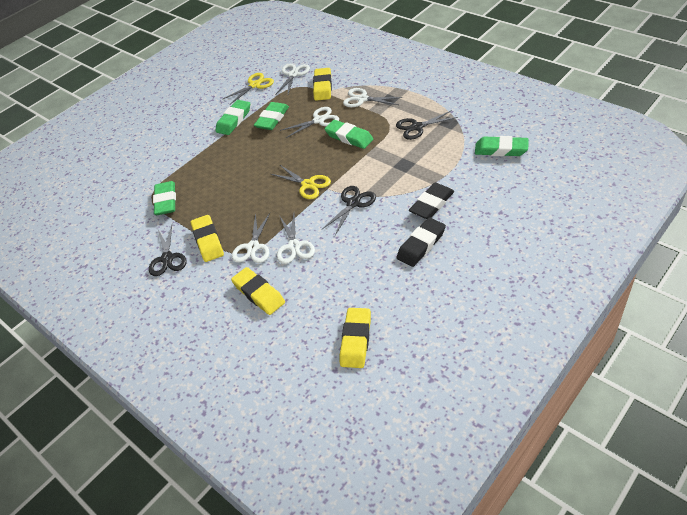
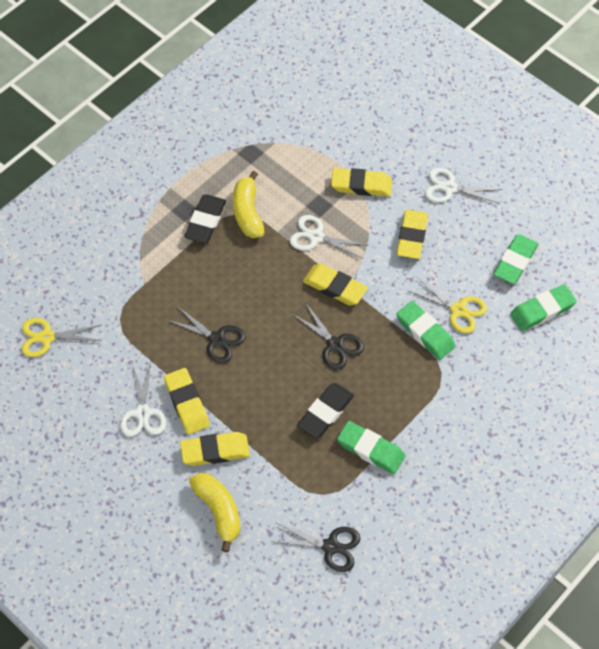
green eraser: 5 -> 4
white scissors: 5 -> 3
yellow banana: 0 -> 2
yellow eraser: 4 -> 5

